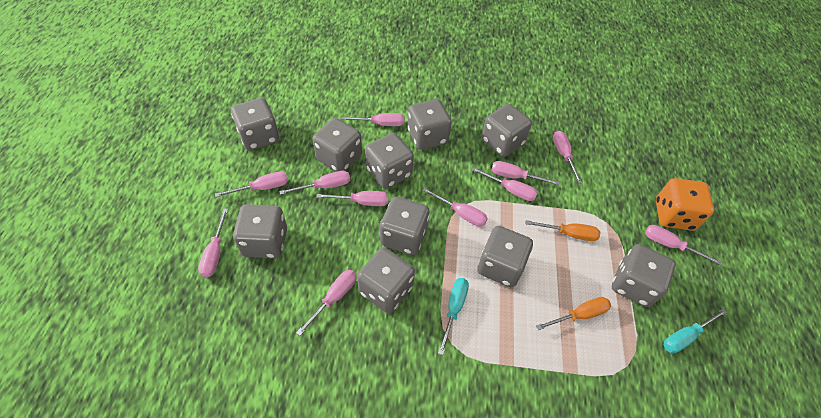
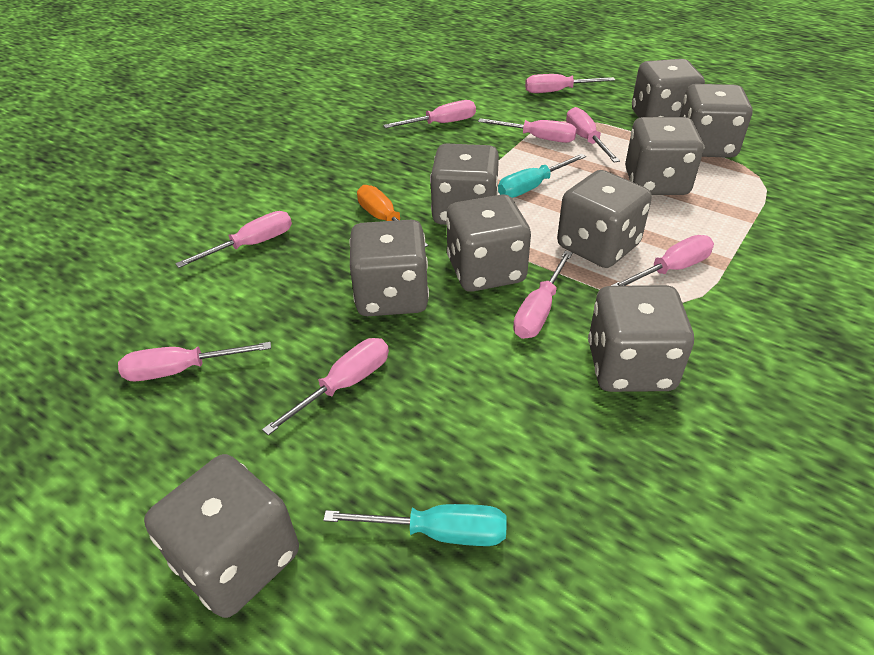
grey dice: 10 -> 9
orange dice: 1 -> 0
orange screwdriver: 2 -> 1
pink screwdriver: 11 -> 9

